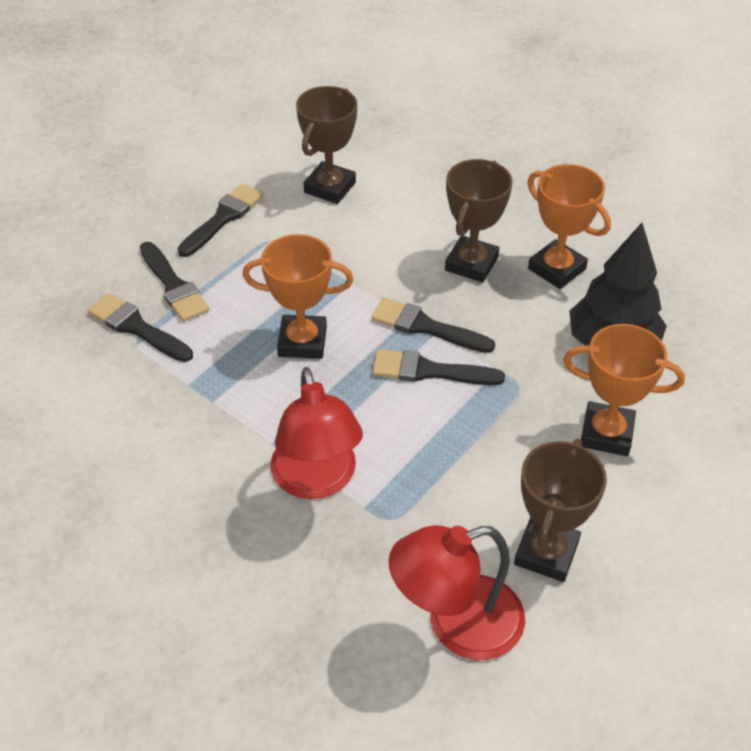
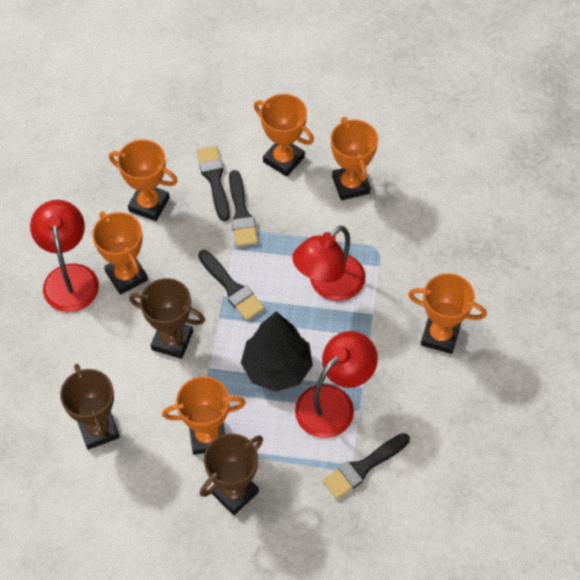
black brush: 5 -> 4
orange trophy: 3 -> 6
red lamp: 2 -> 3

